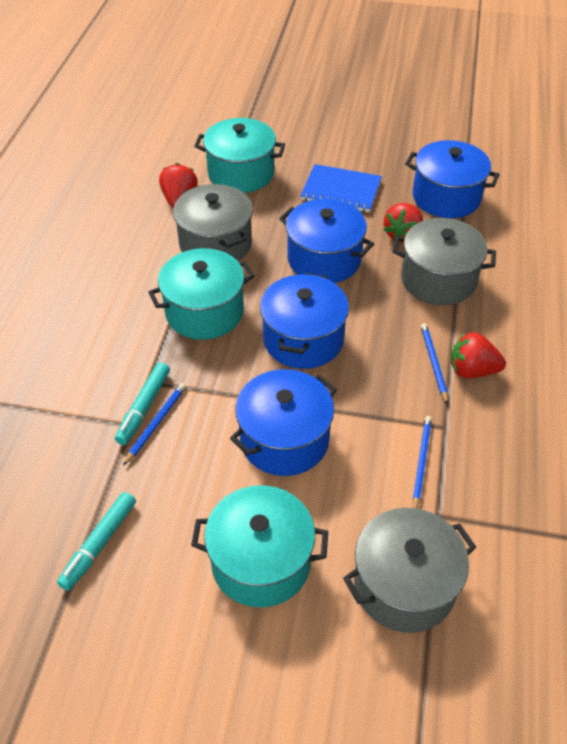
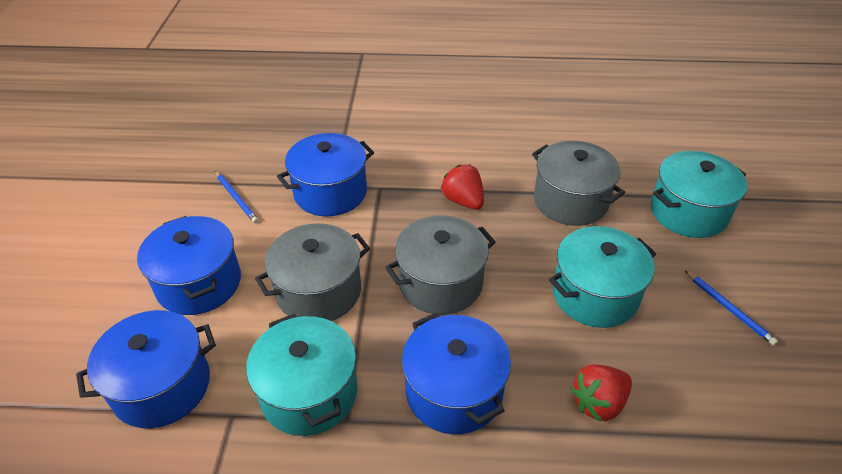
blue notebook: 1 -> 0
blue pencil: 3 -> 2
red strawberry: 3 -> 2
turquoise marker: 2 -> 0

